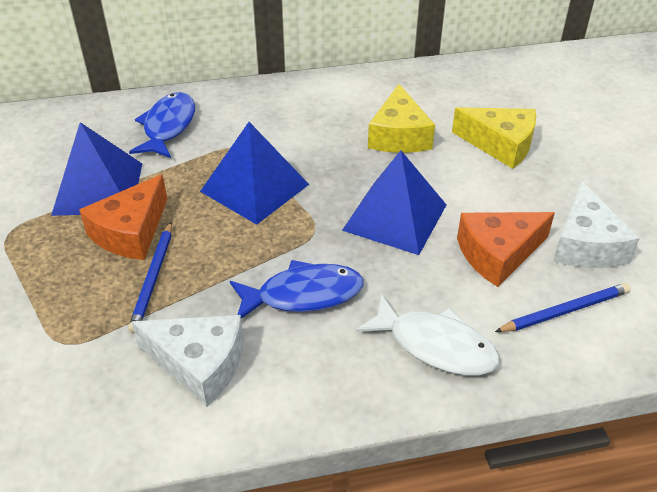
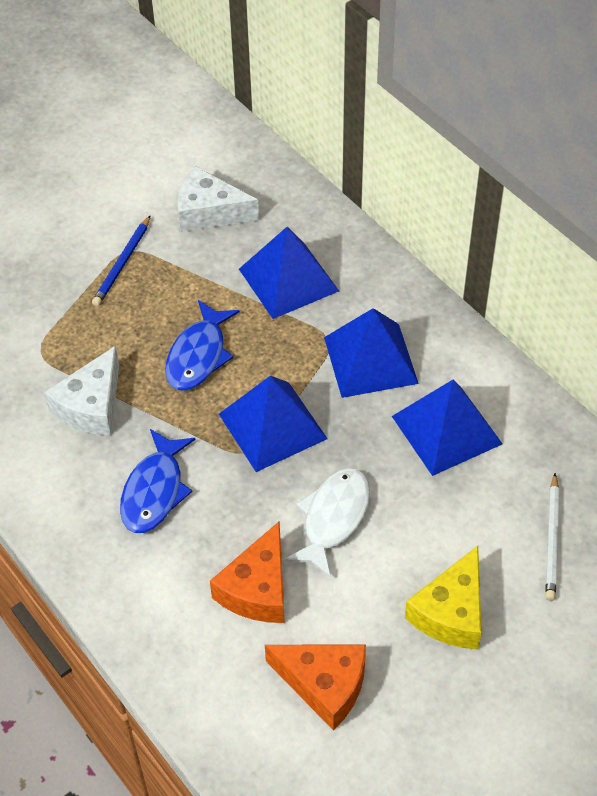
blue pencil: 2 -> 1
blue pyramid: 3 -> 4
white pencil: 0 -> 1
yellow cheese: 2 -> 1

